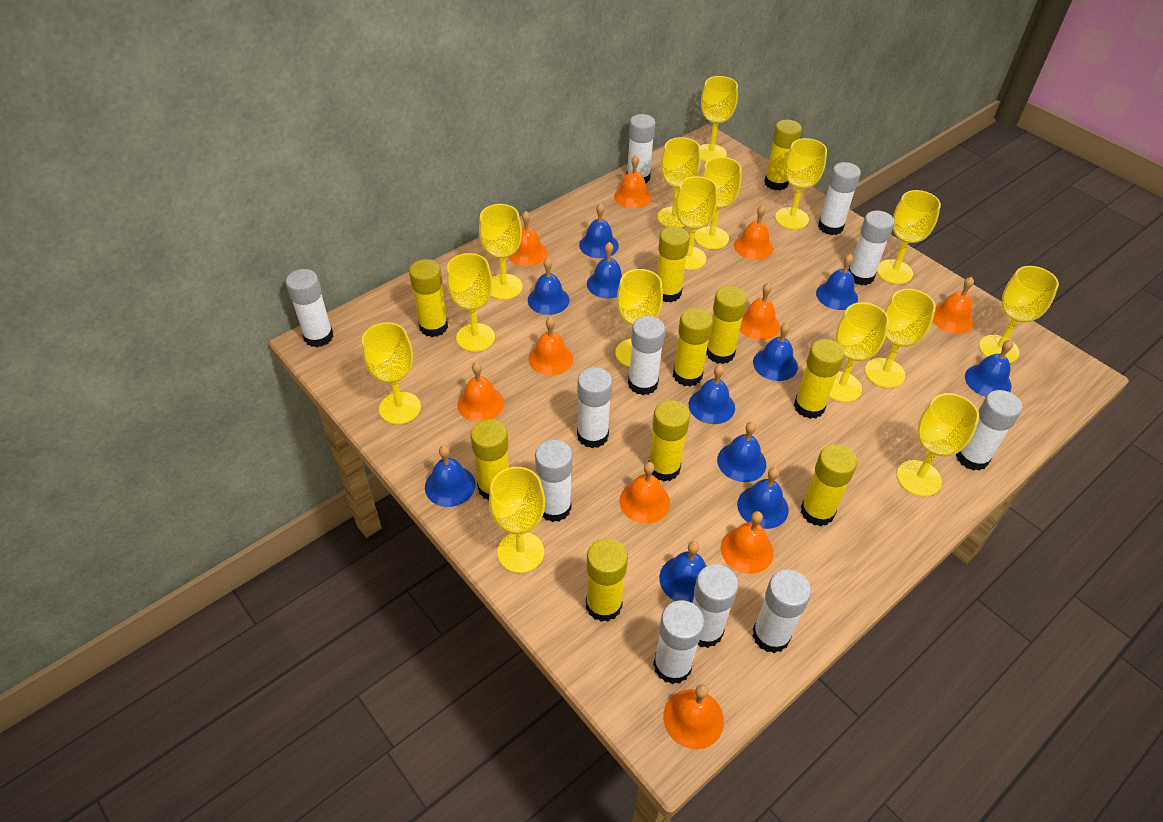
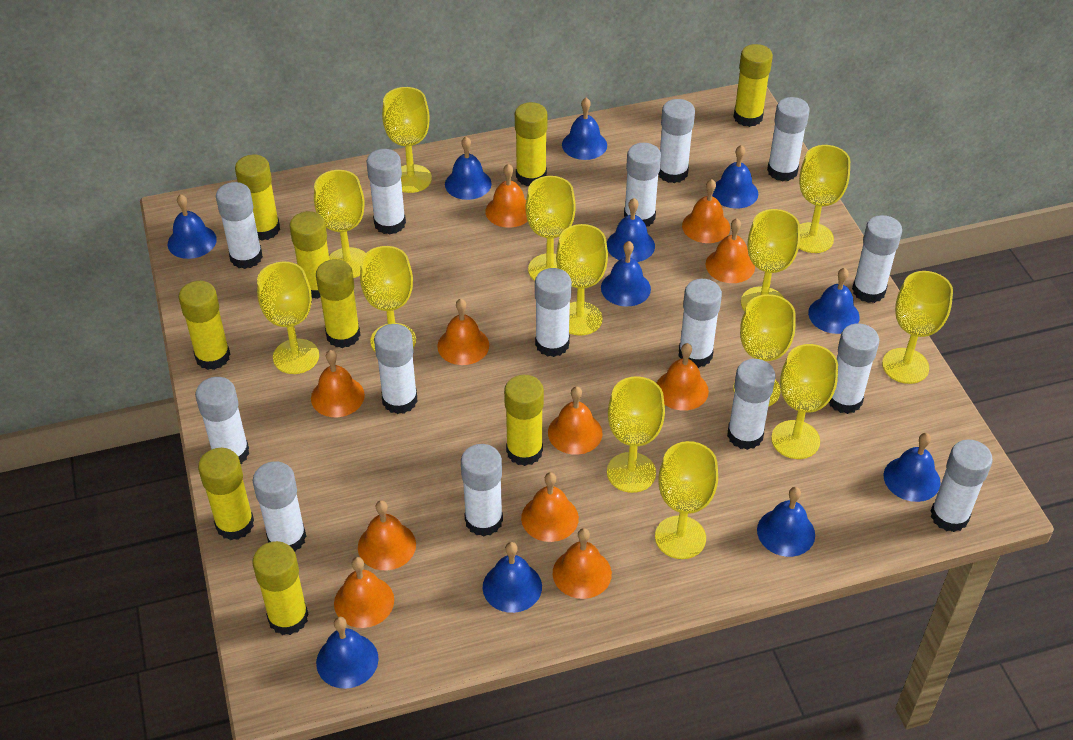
orange bell: 10 -> 11
white glue stick: 11 -> 15
yellow glue stick: 10 -> 9
yellow goblet: 15 -> 13

